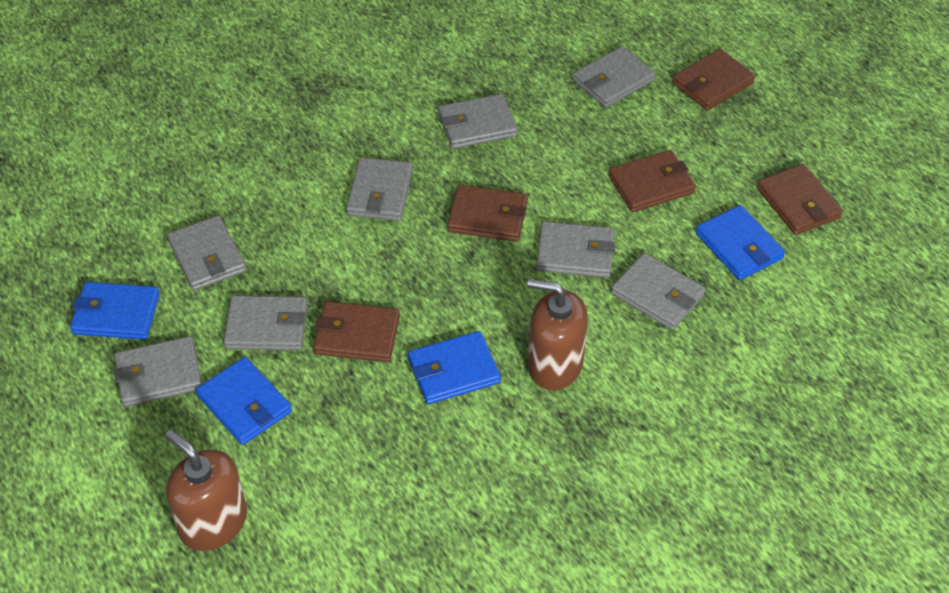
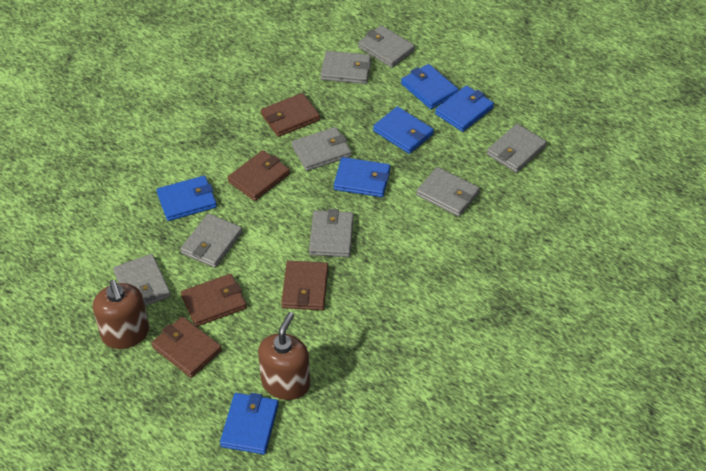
blue wallet: 4 -> 6

